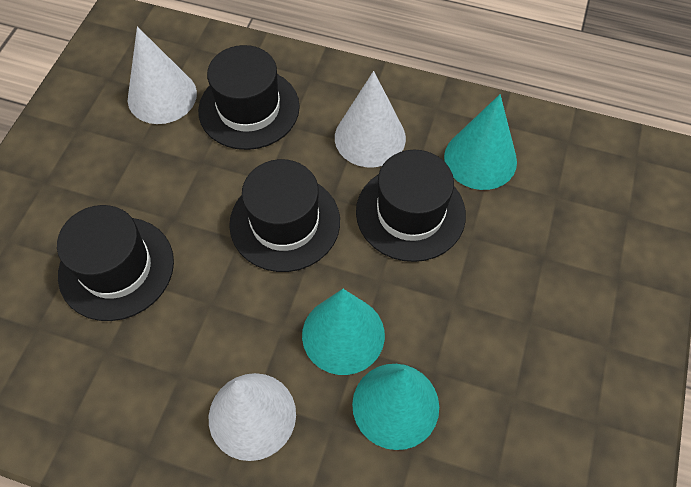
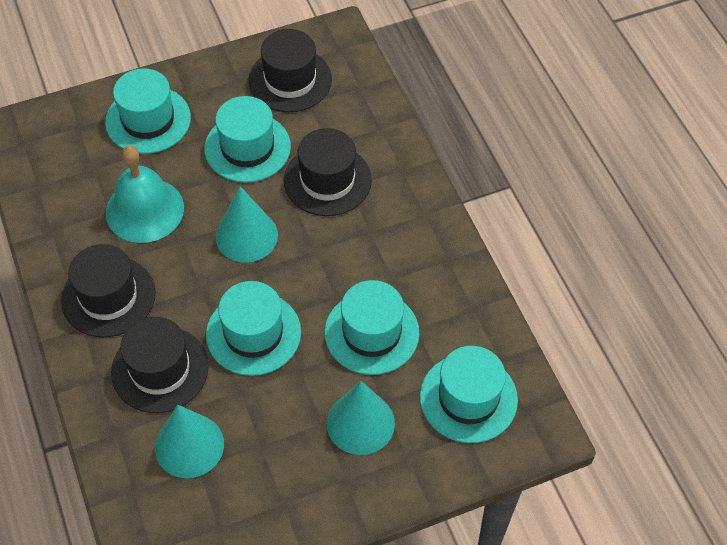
turquoise bell: 0 -> 1
turquoise hat: 0 -> 5
white cone: 3 -> 0

